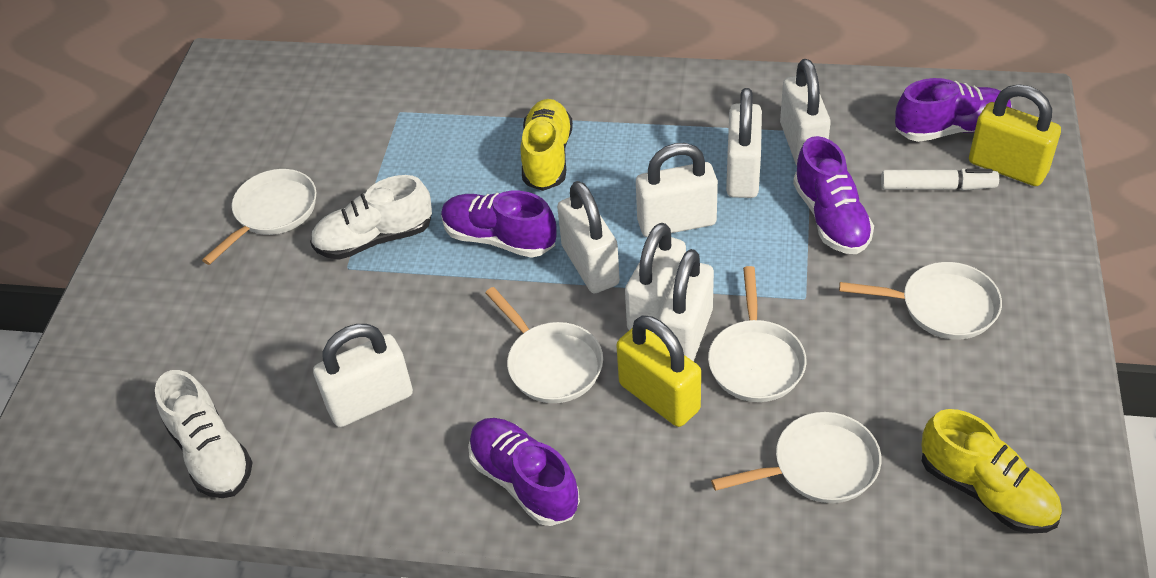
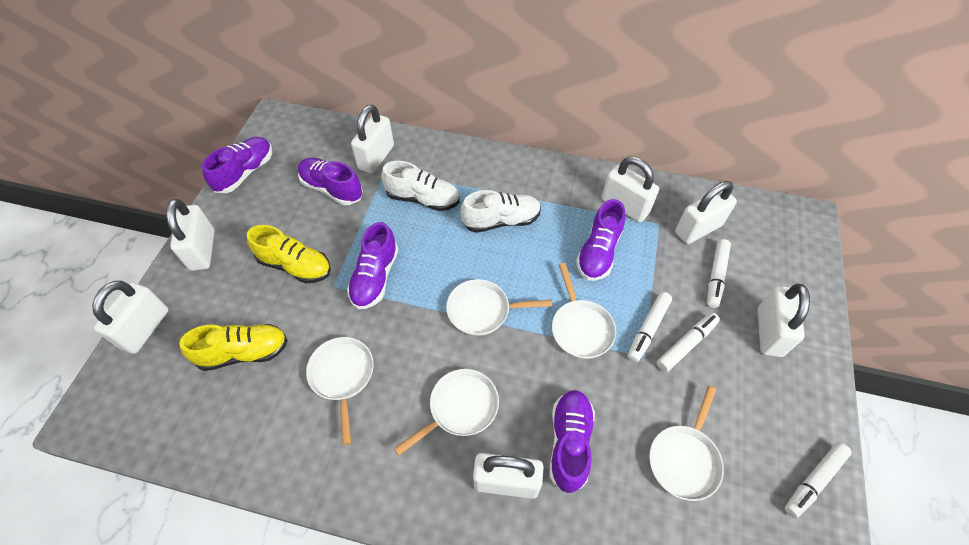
purple shoe: 4 -> 5
white marker: 1 -> 4
yellow padlock: 2 -> 0

